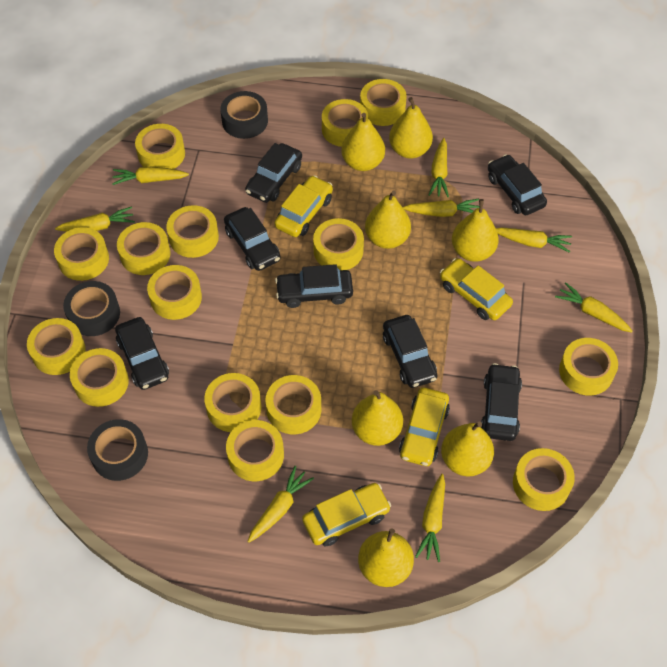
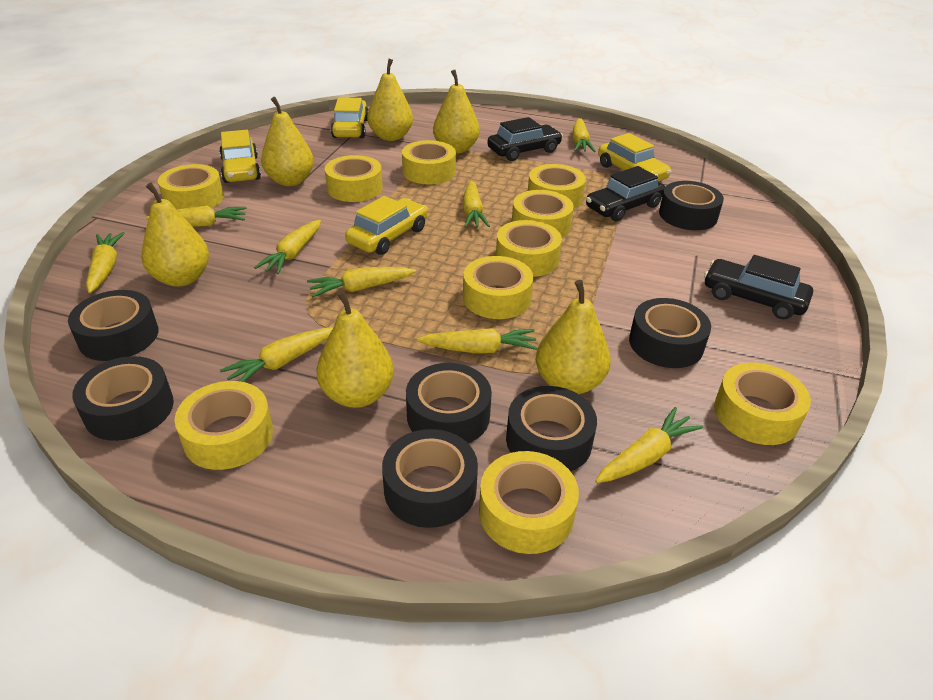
black car: 7 -> 3
black tape: 3 -> 7
yellow carrot: 8 -> 9
yellow pear: 7 -> 6
yellow tape: 15 -> 10

